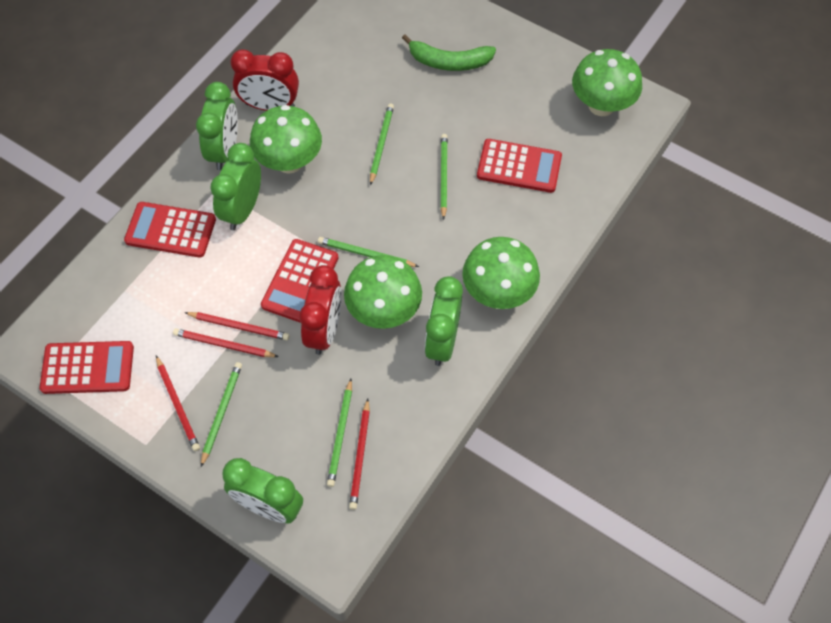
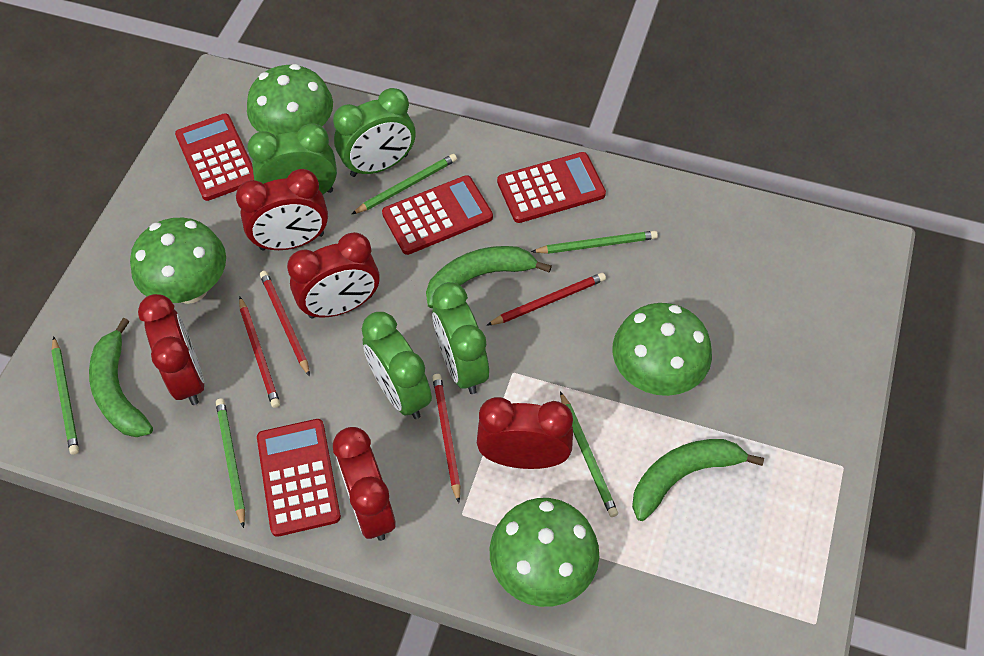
green banana: 1 -> 3
red clock: 2 -> 5

